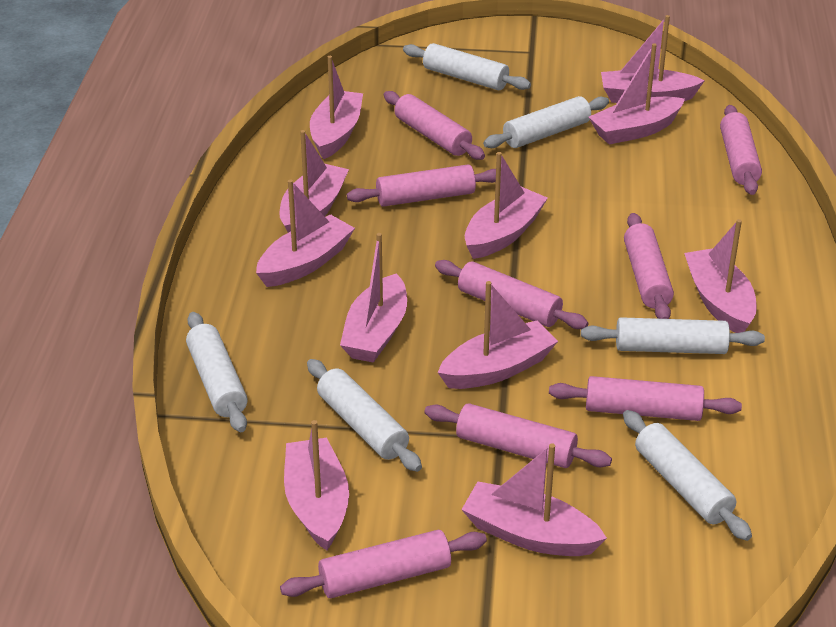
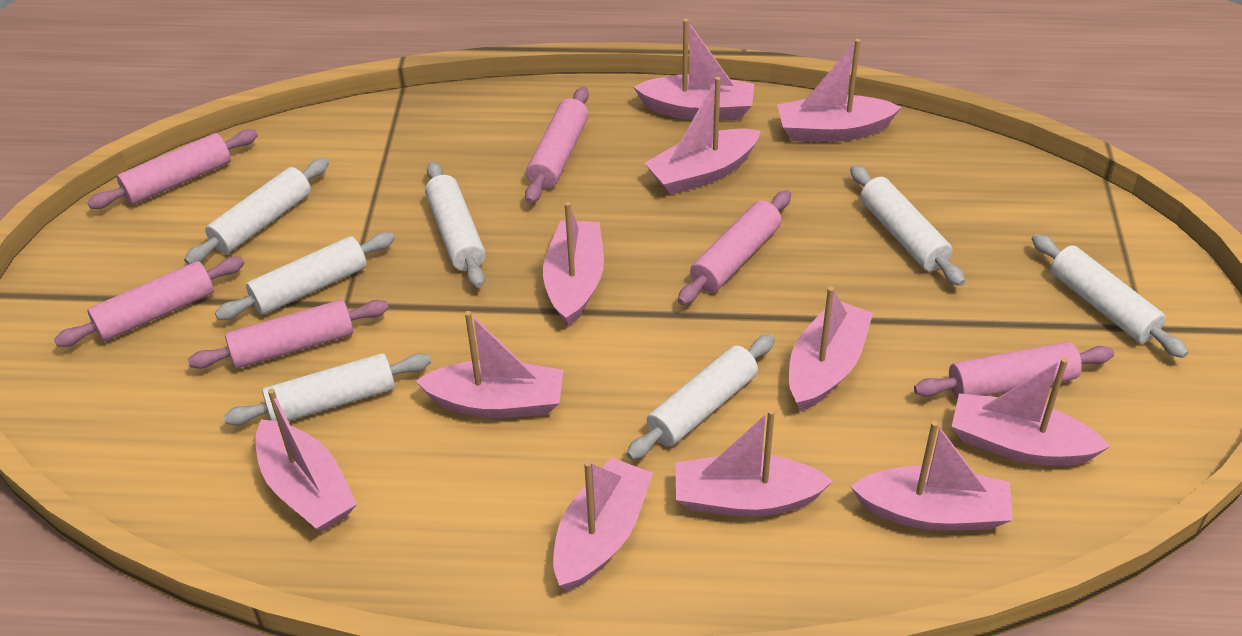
pink rolling pin: 8 -> 6
white rolling pin: 6 -> 7

